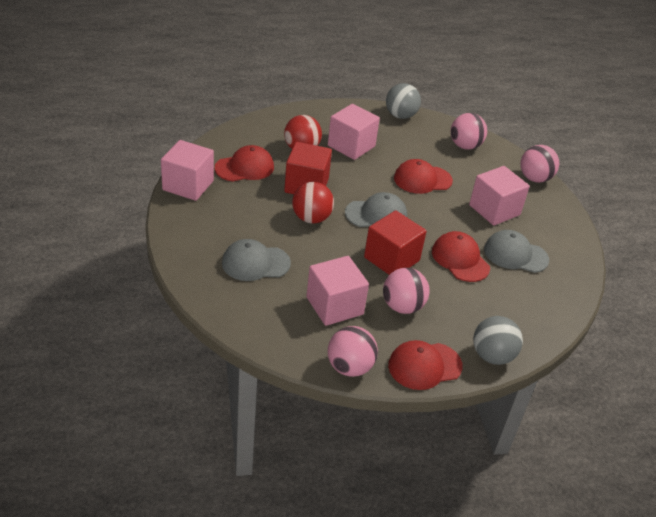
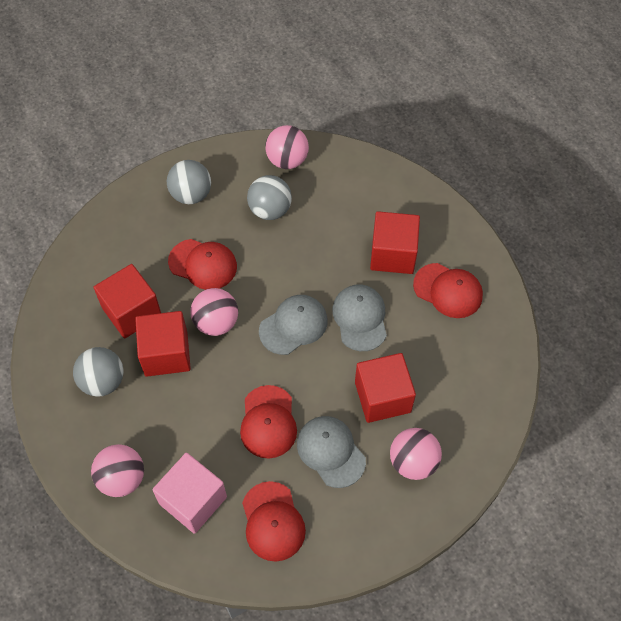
grey ball: 2 -> 3
pink cube: 4 -> 1
red ball: 2 -> 0
red cube: 2 -> 4

